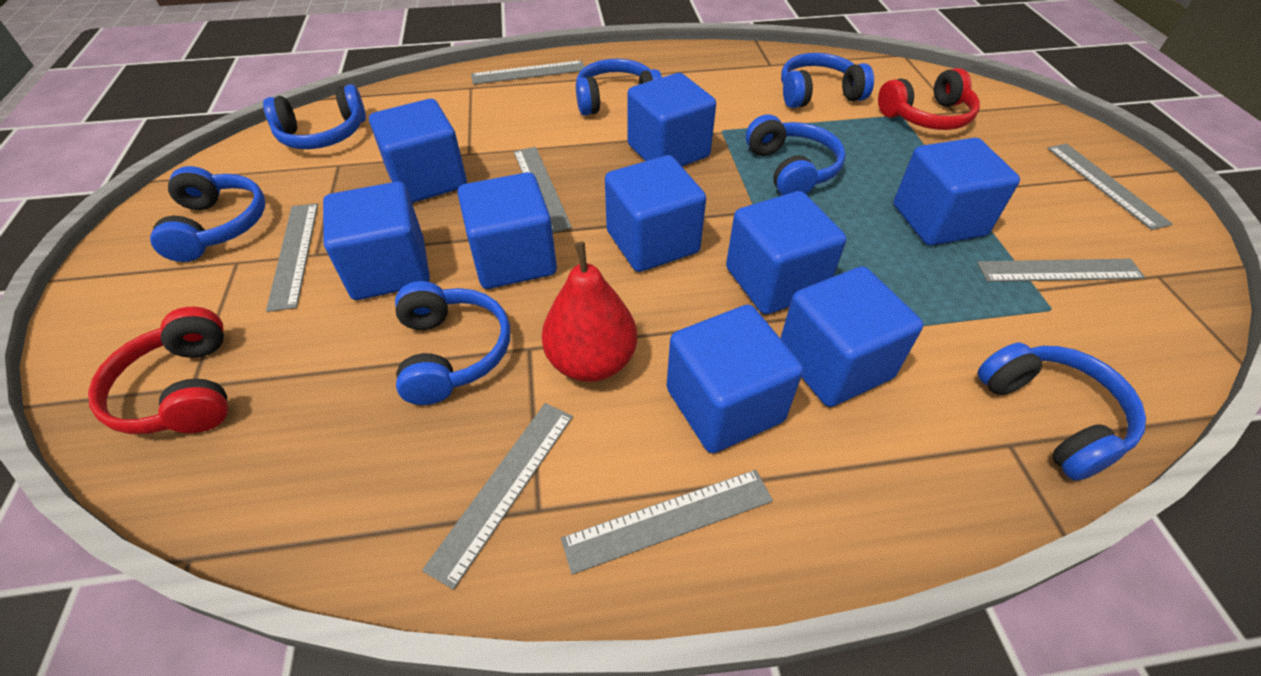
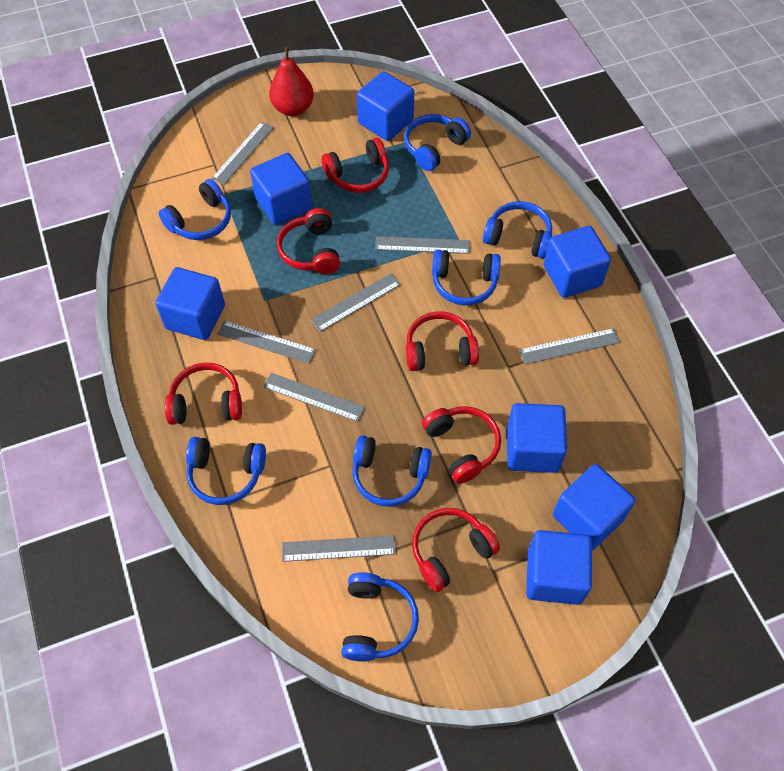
blue cube: 9 -> 7
red headphones: 2 -> 6

